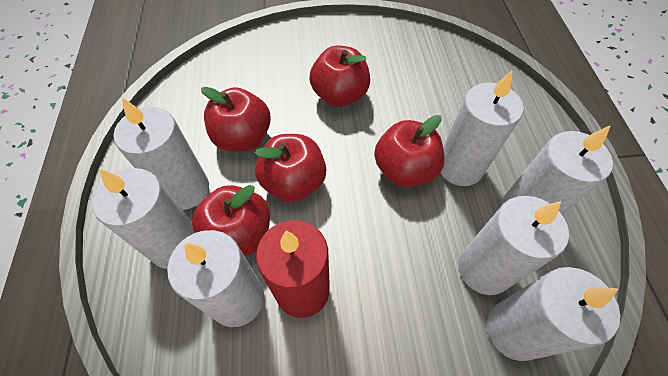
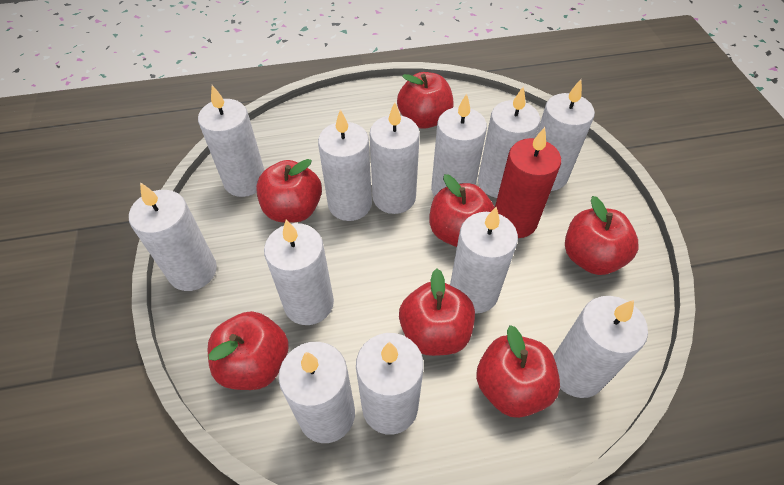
red apple: 5 -> 7
white candle: 7 -> 12

